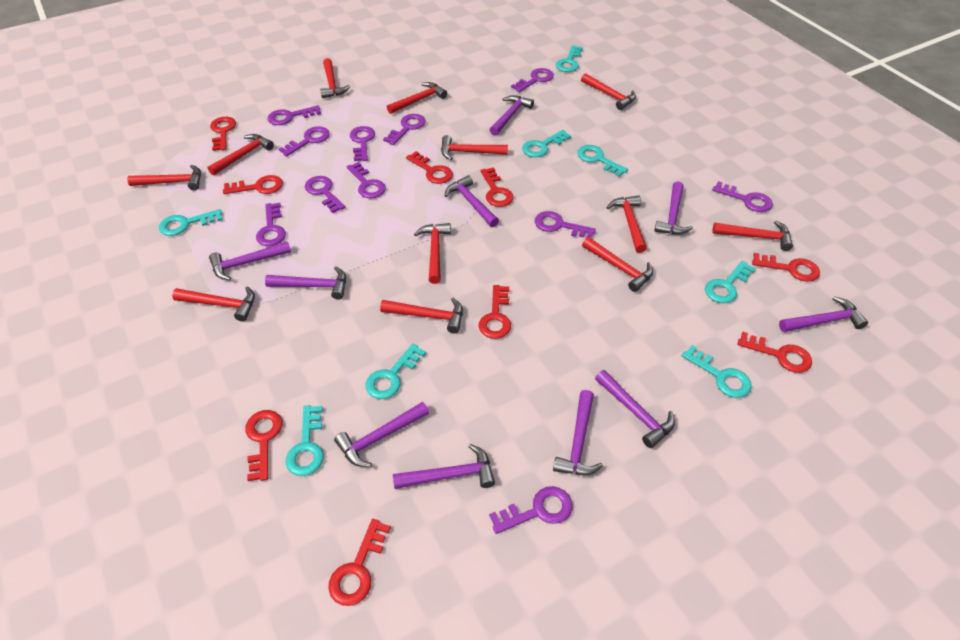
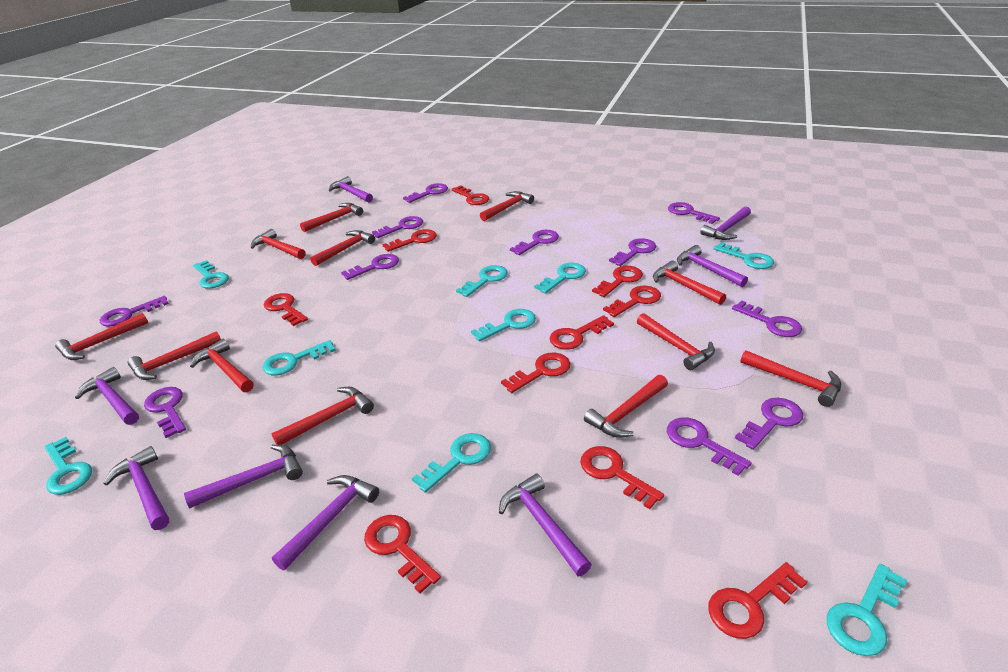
purple hammer: 10 -> 8
red key: 9 -> 10
turquoise key: 8 -> 9

